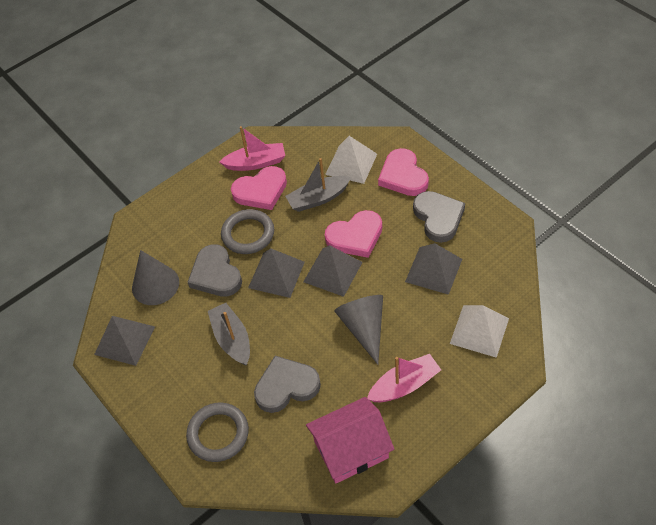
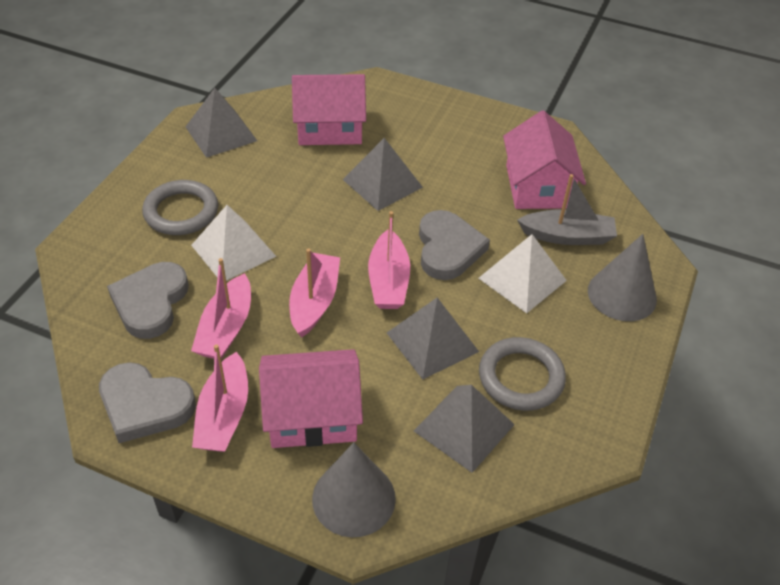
grey boat: 2 -> 1
pink boat: 2 -> 4
pink heart: 3 -> 0
pink house: 1 -> 3

